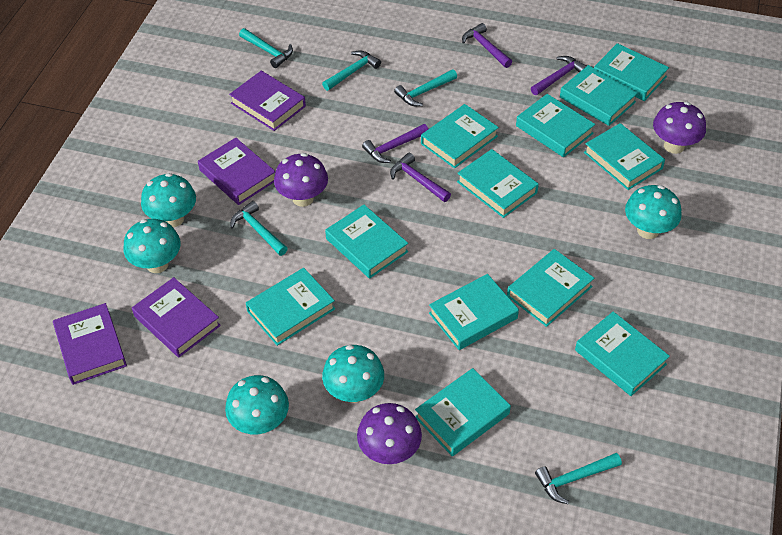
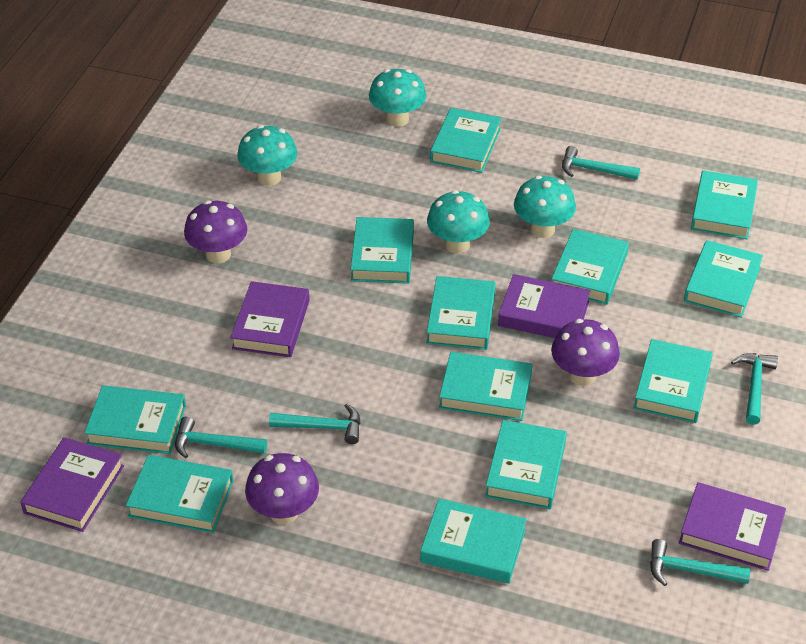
purple hammer: 4 -> 0
turquoise mushroom: 5 -> 4

